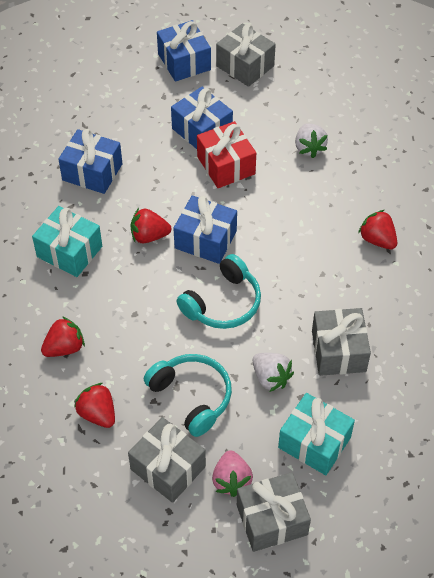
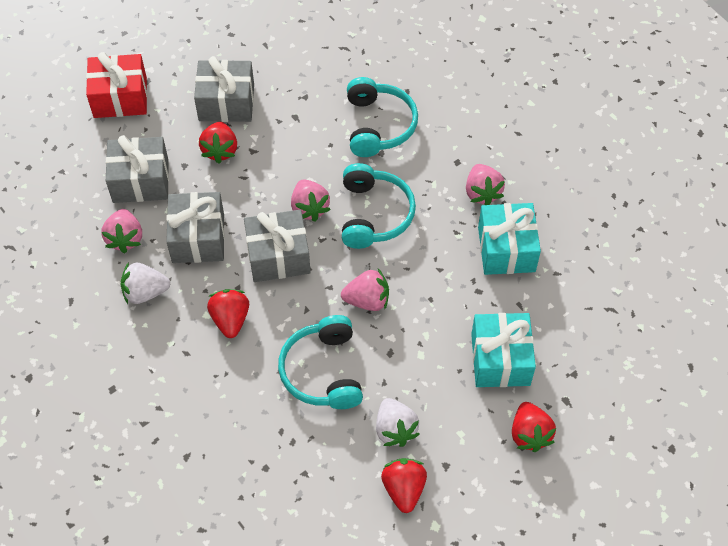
blue gift: 4 -> 0
pink strawberry: 1 -> 4
turquoise headphones: 2 -> 3

